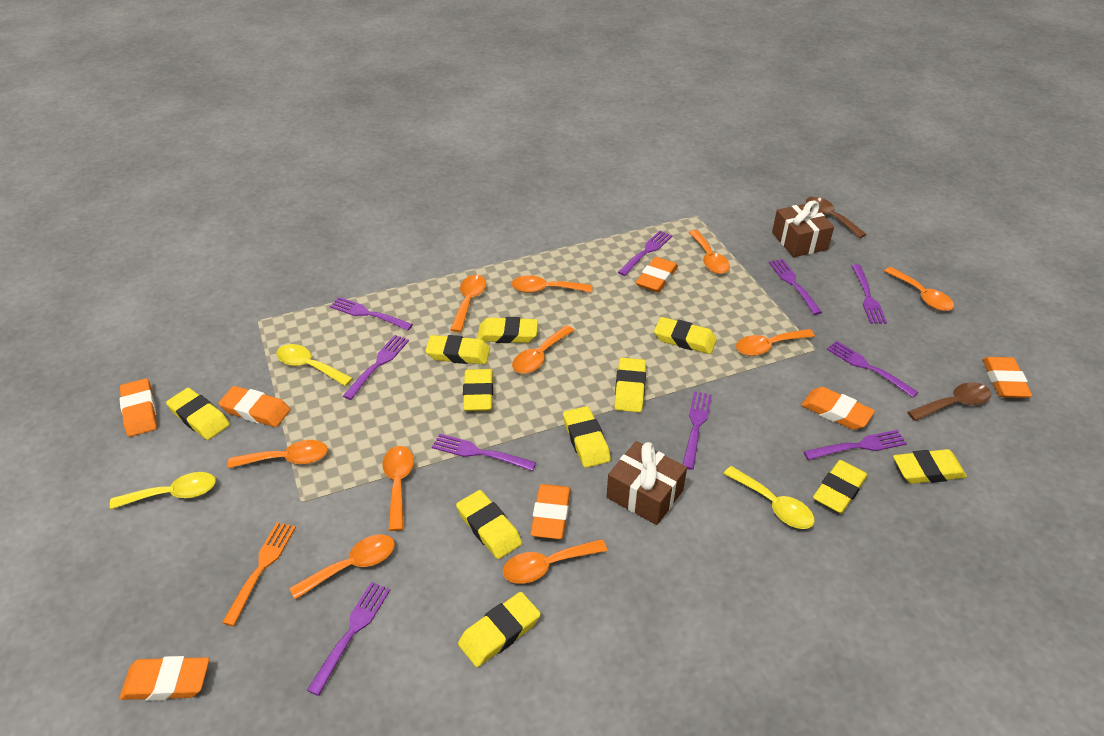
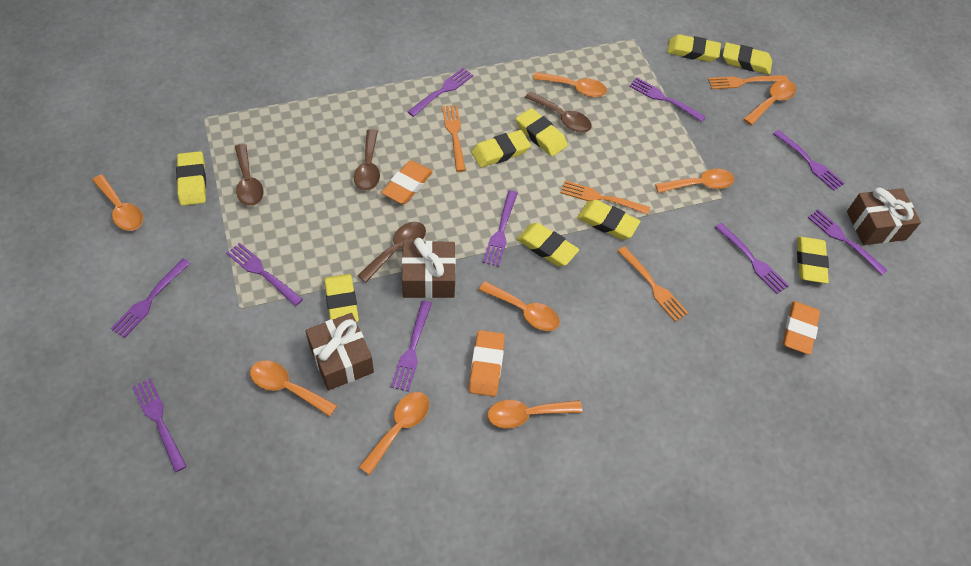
brown gift: 2 -> 3
brown spoon: 2 -> 4
orange eraser: 7 -> 3
orange fork: 1 -> 4
orange spoon: 10 -> 8
yellow eraser: 11 -> 9
yellow spoon: 3 -> 0

